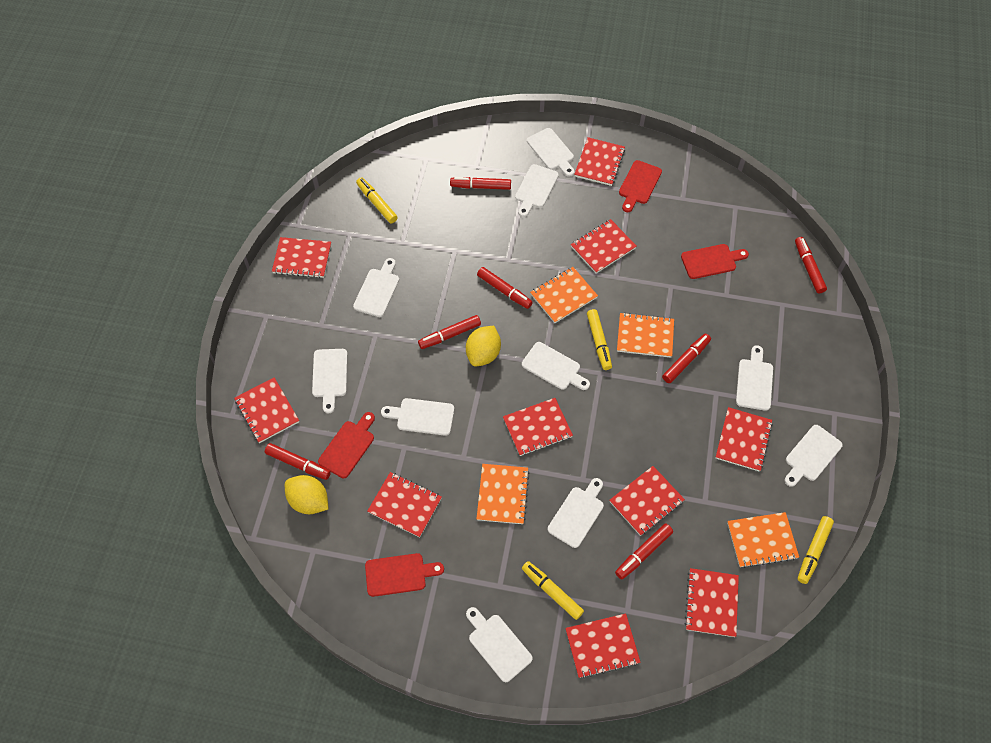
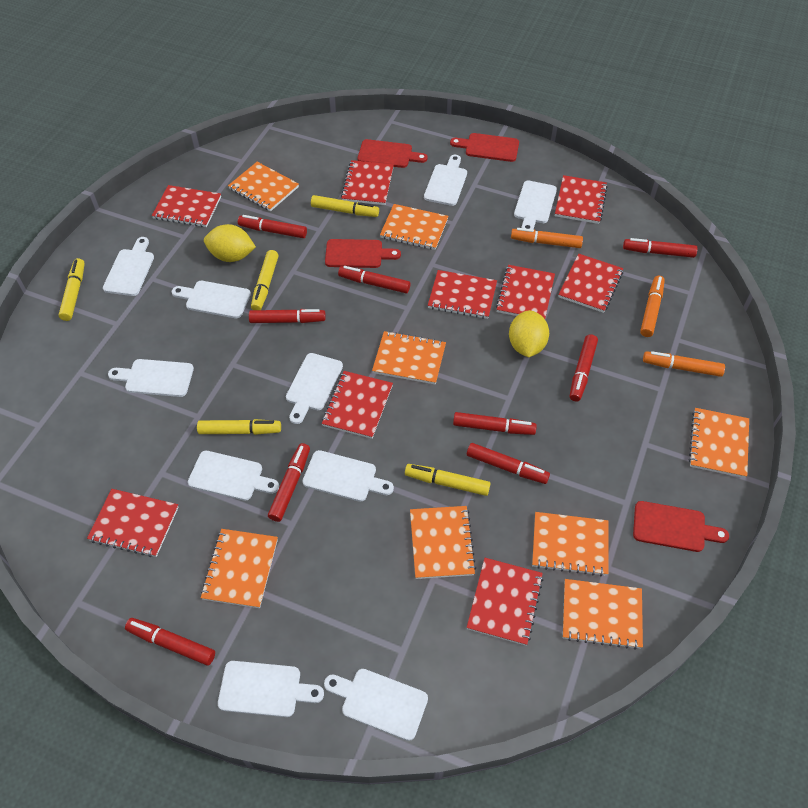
orange marker: 0 -> 3
orange notebook: 4 -> 8
red marker: 7 -> 9
red notebook: 10 -> 9
yellow marker: 4 -> 5

